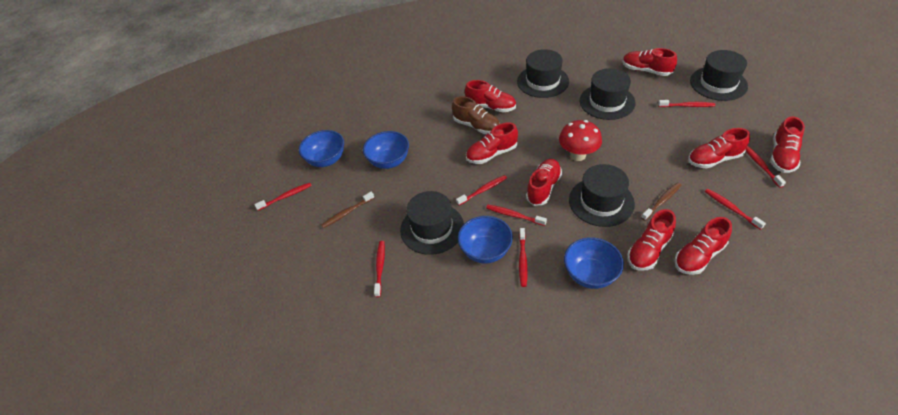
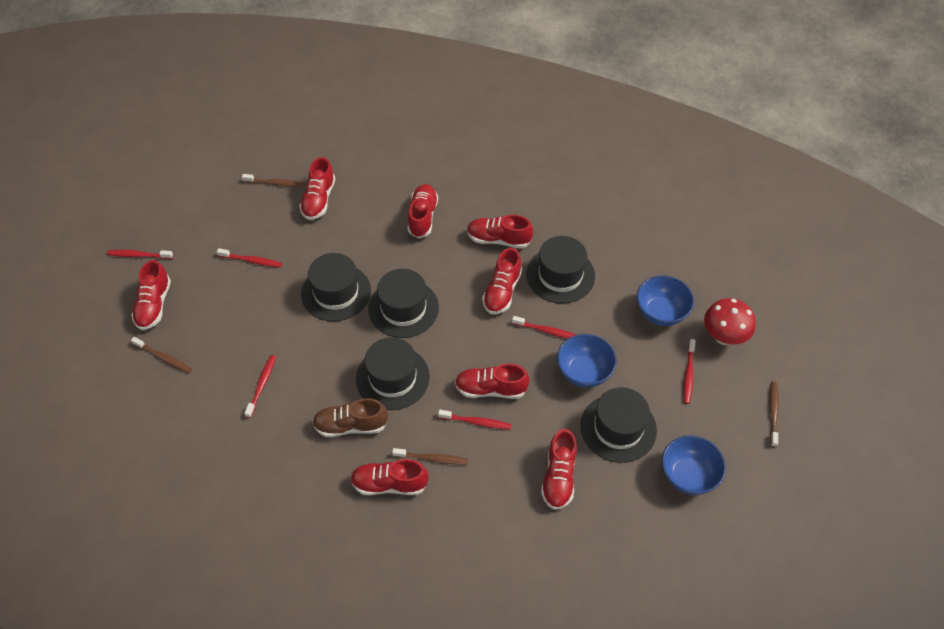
blue bowl: 4 -> 3
brown toothbrush: 2 -> 4
red toothbrush: 8 -> 6

